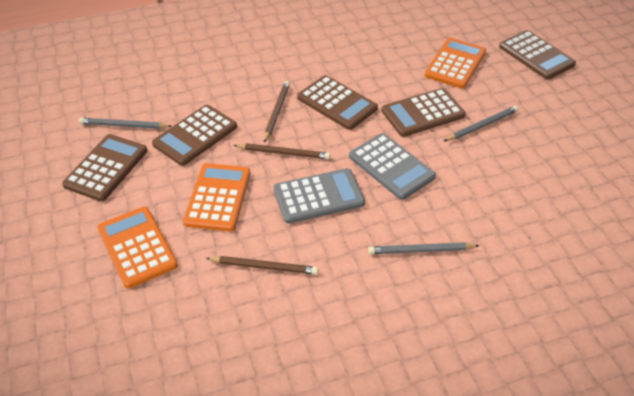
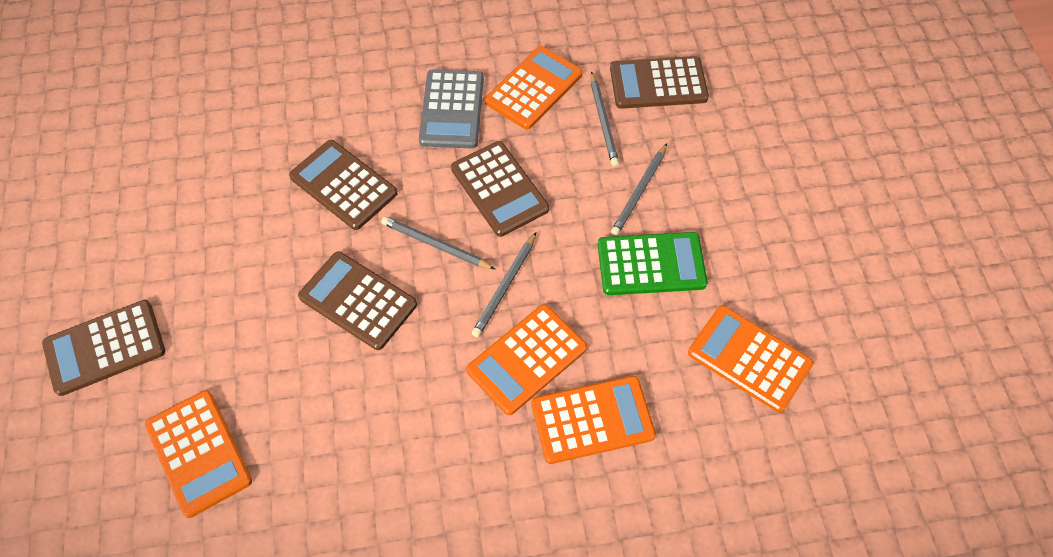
brown pencil: 3 -> 0
green calculator: 0 -> 1
grey calculator: 2 -> 1
grey pencil: 3 -> 4
orange calculator: 3 -> 5

